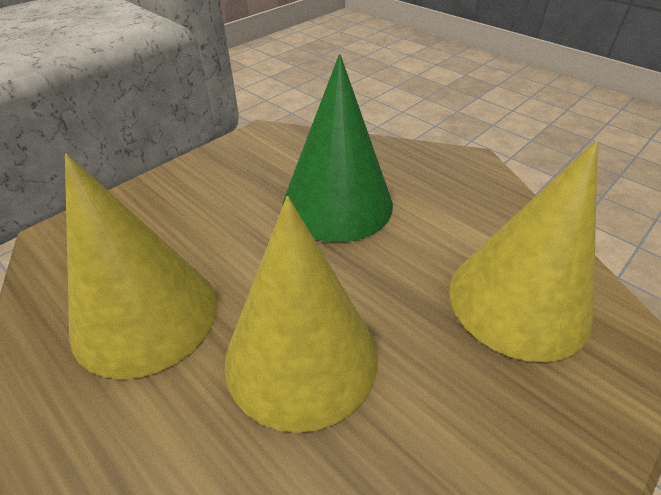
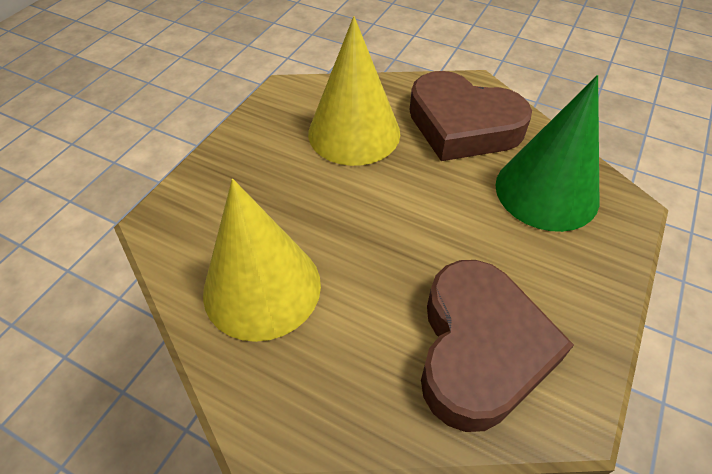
brown heart: 0 -> 2
yellow cone: 3 -> 2

